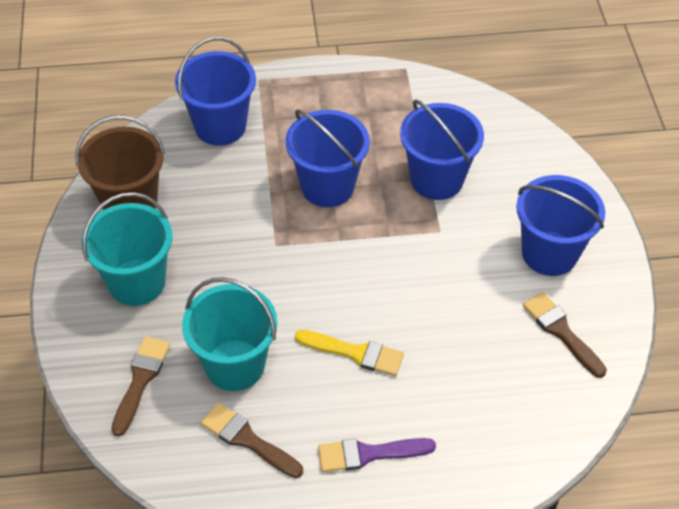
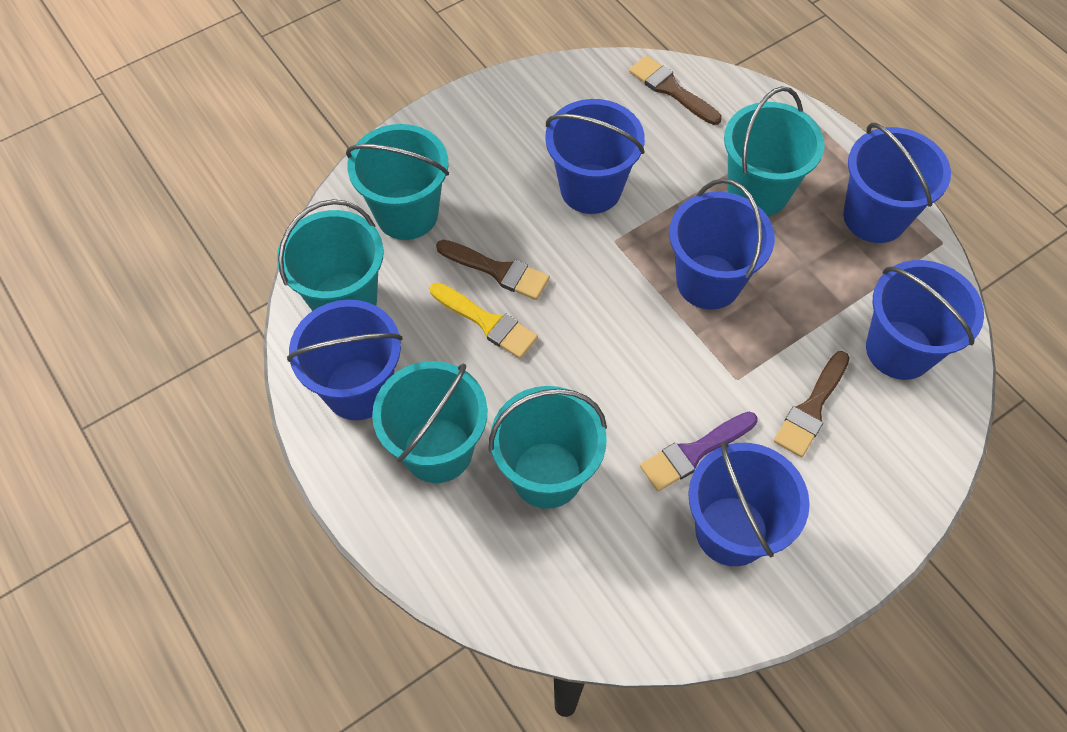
blue bucket: 4 -> 6
brown bucket: 1 -> 0
turquoise bucket: 2 -> 5

